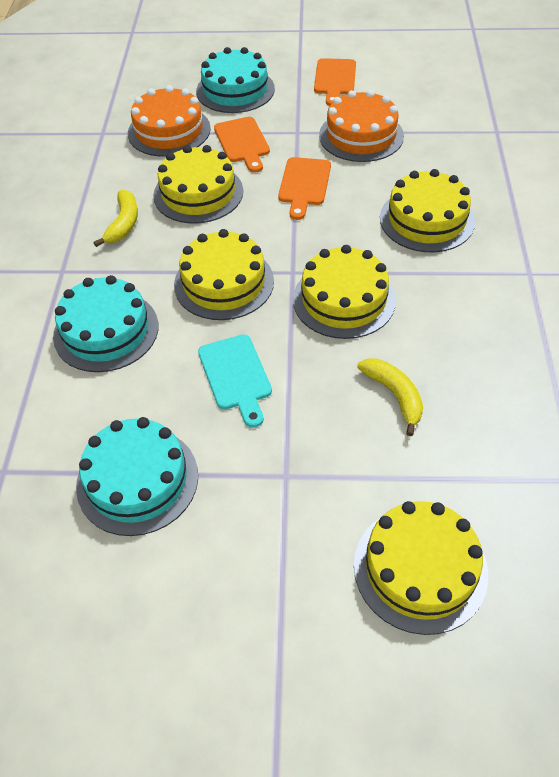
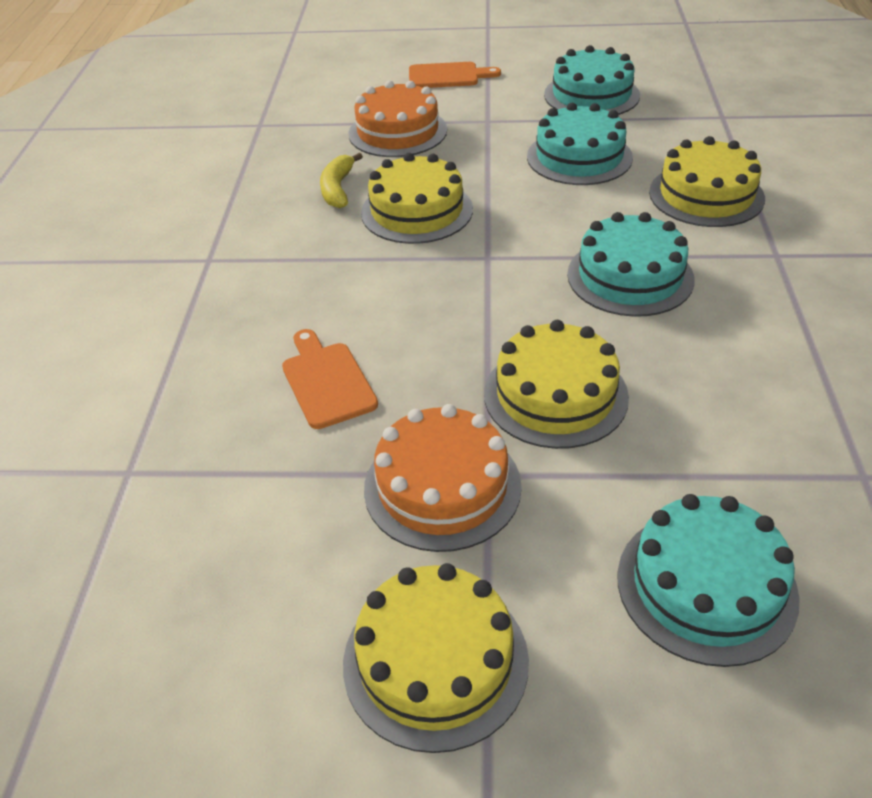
orange cutting board: 3 -> 2
turquoise cake: 3 -> 4
turquoise cutting board: 1 -> 0
yellow banana: 2 -> 1
yellow cake: 5 -> 4

